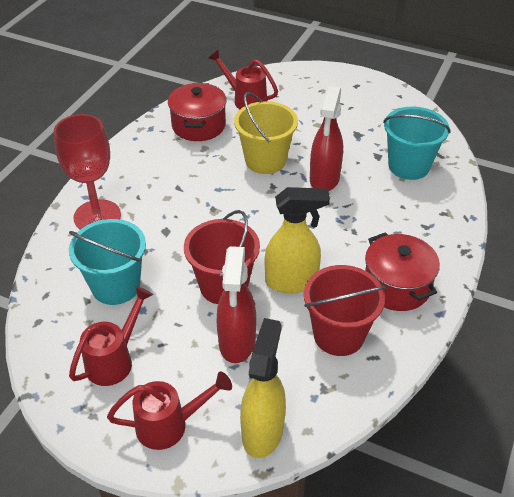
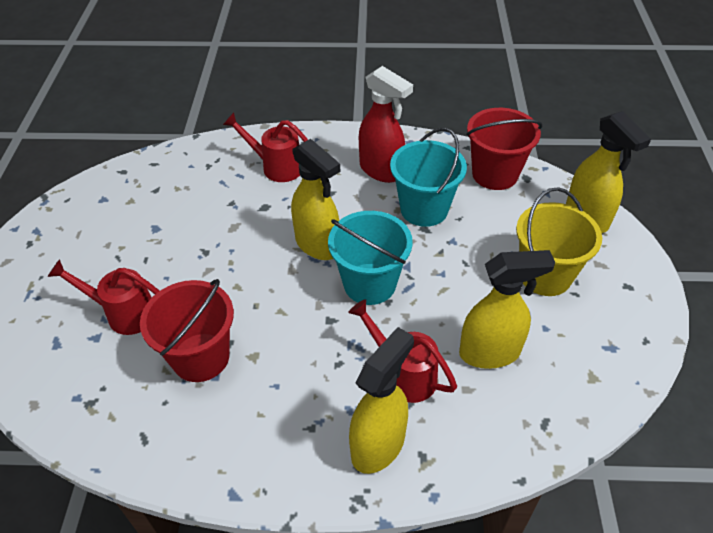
red goblet: 1 -> 0
red pot: 2 -> 0
red spray bottle: 2 -> 1
yellow spray bottle: 2 -> 4

